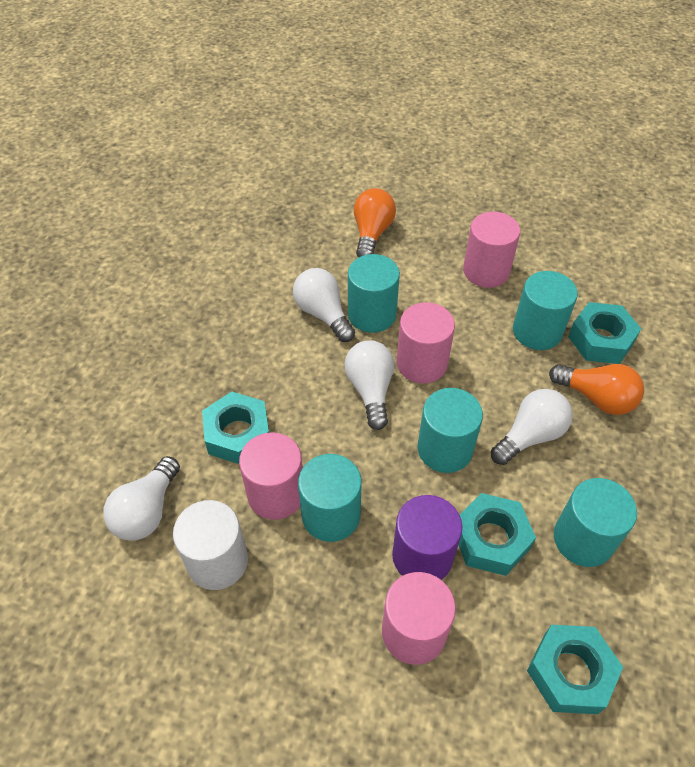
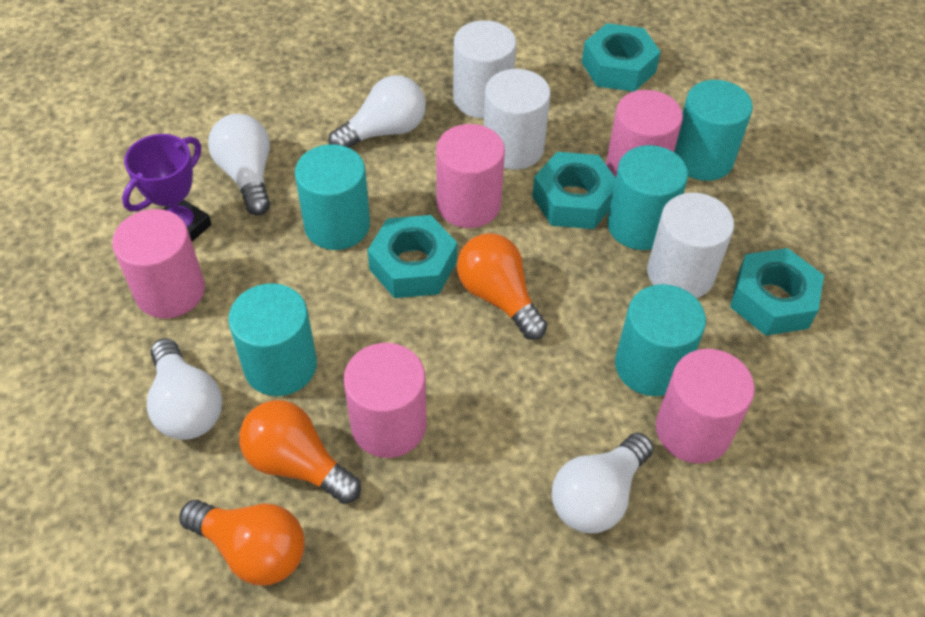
orange light bulb: 2 -> 3
pink cylinder: 4 -> 5
purple cylinder: 1 -> 0
purple trophy: 0 -> 1
white cylinder: 1 -> 3

